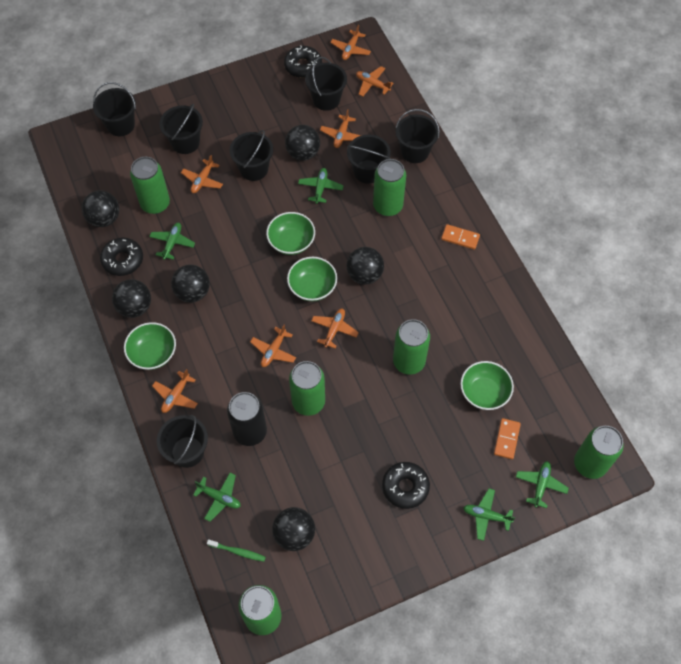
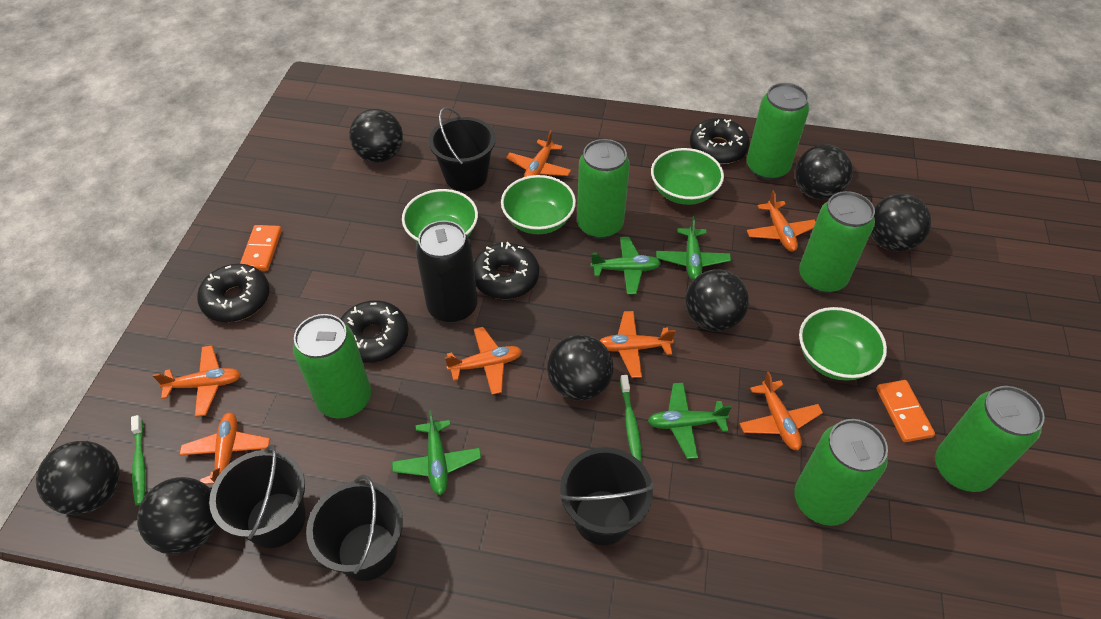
black ball: 6 -> 7
black bucket: 7 -> 4
black donut: 3 -> 4
green plane: 5 -> 4
green toothbrush: 1 -> 2

